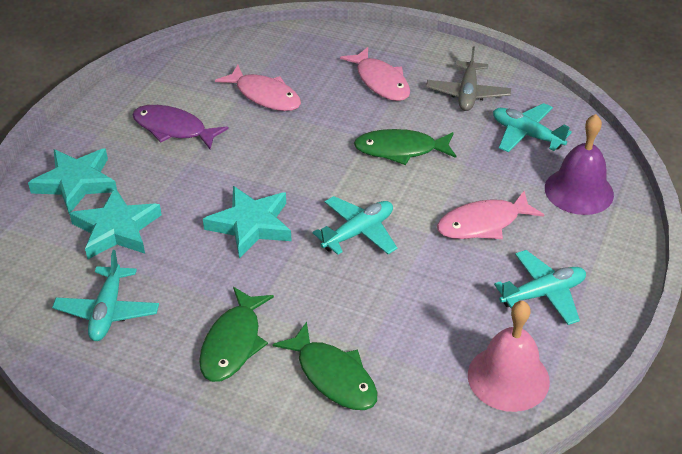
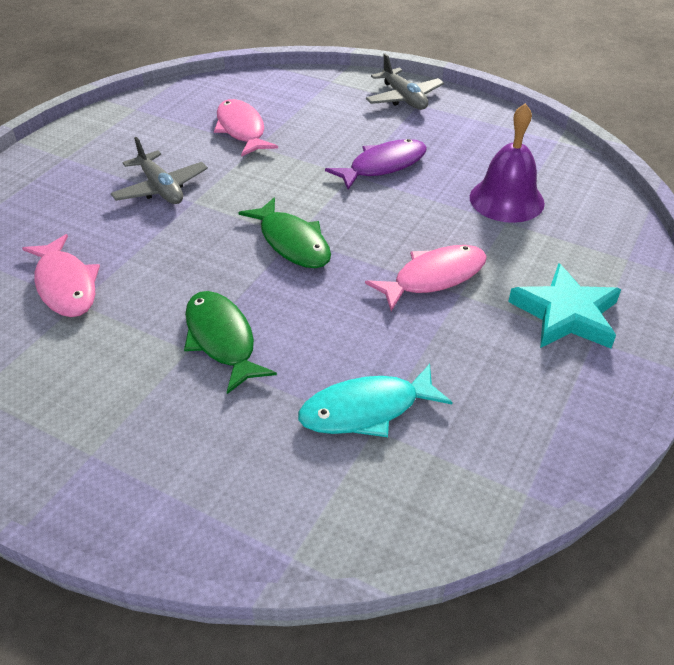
green fish: 3 -> 2
grey plane: 1 -> 2
pink bell: 1 -> 0
turquoise fish: 0 -> 1
turquoise plane: 4 -> 0
turquoise star: 3 -> 1

